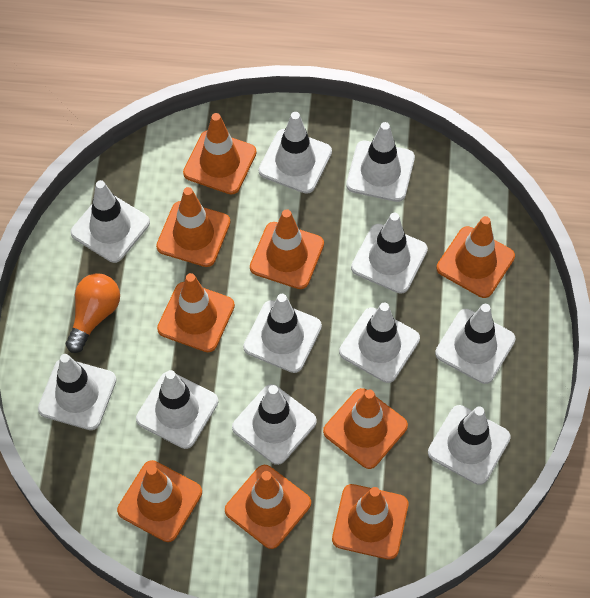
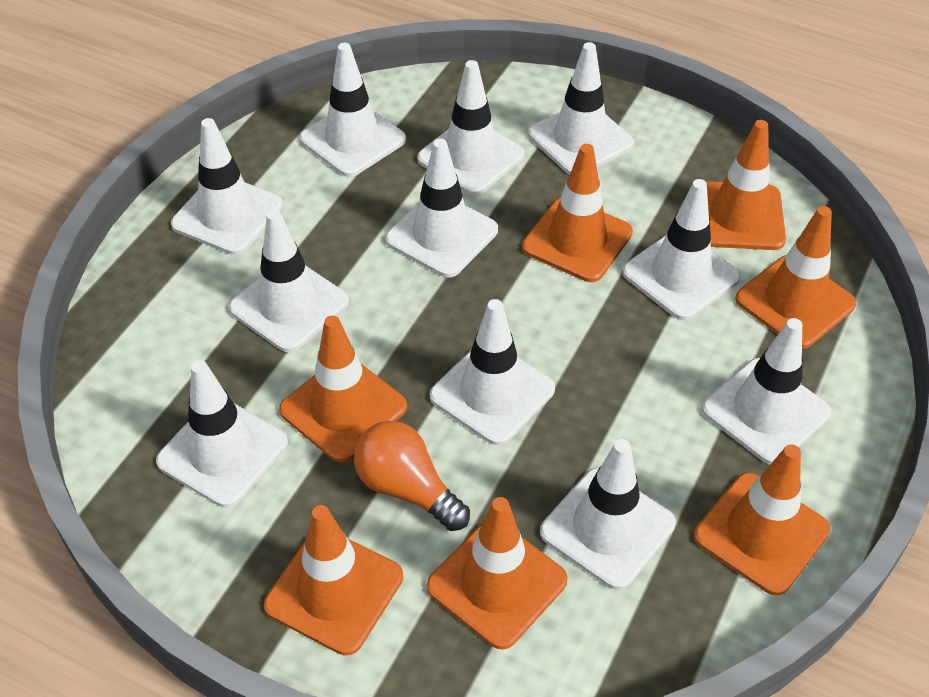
orange traffic cone: 9 -> 7

